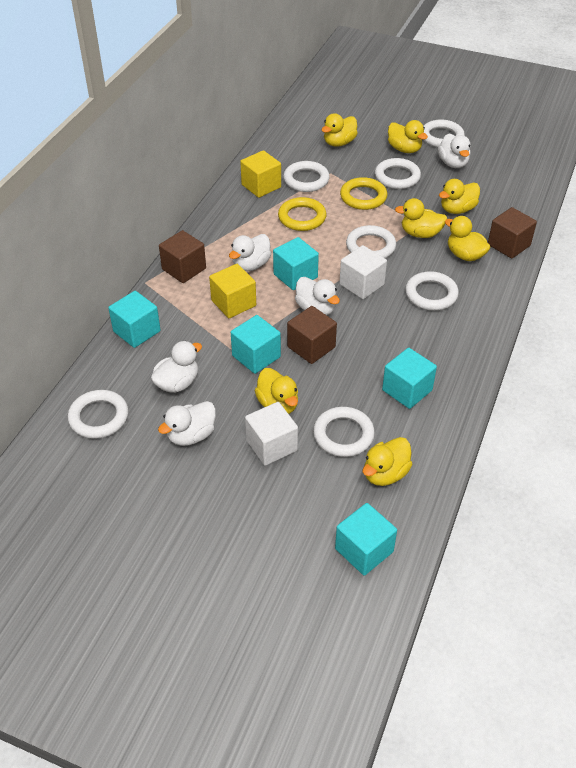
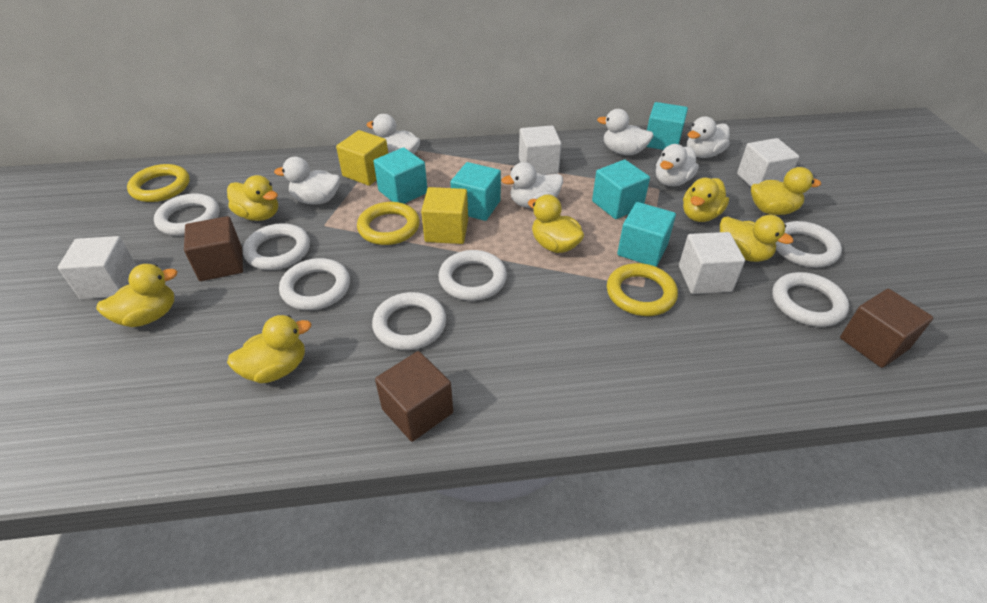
white cube: 2 -> 4
white duck: 5 -> 6
yellow ring: 2 -> 3

